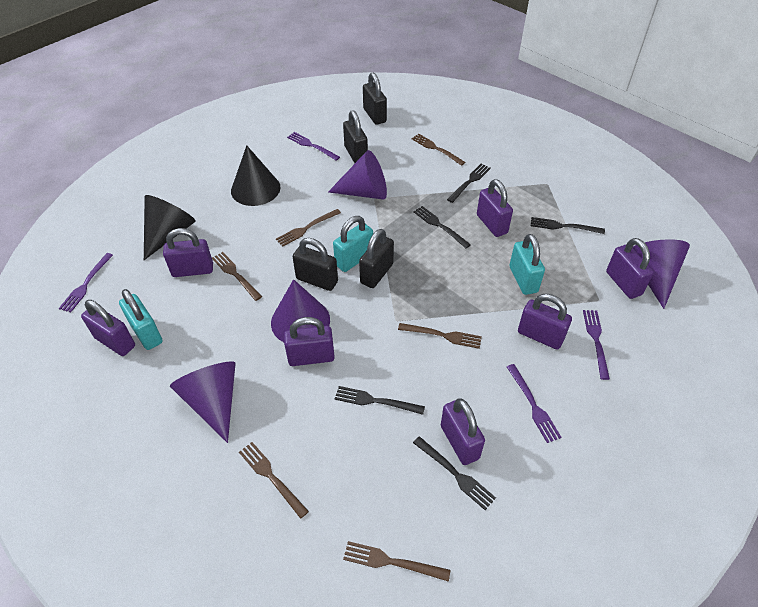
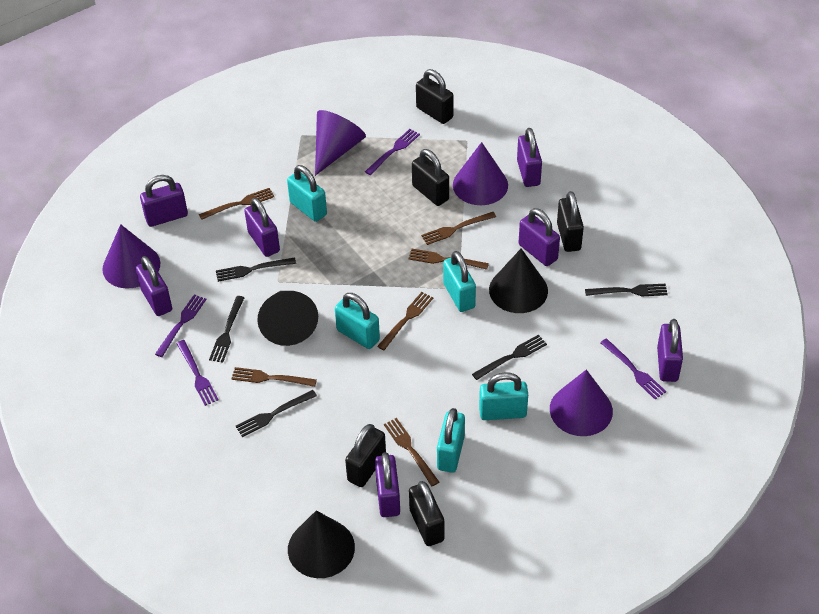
black cone: 2 -> 3
black padlock: 4 -> 5
turquoise padlock: 3 -> 5

